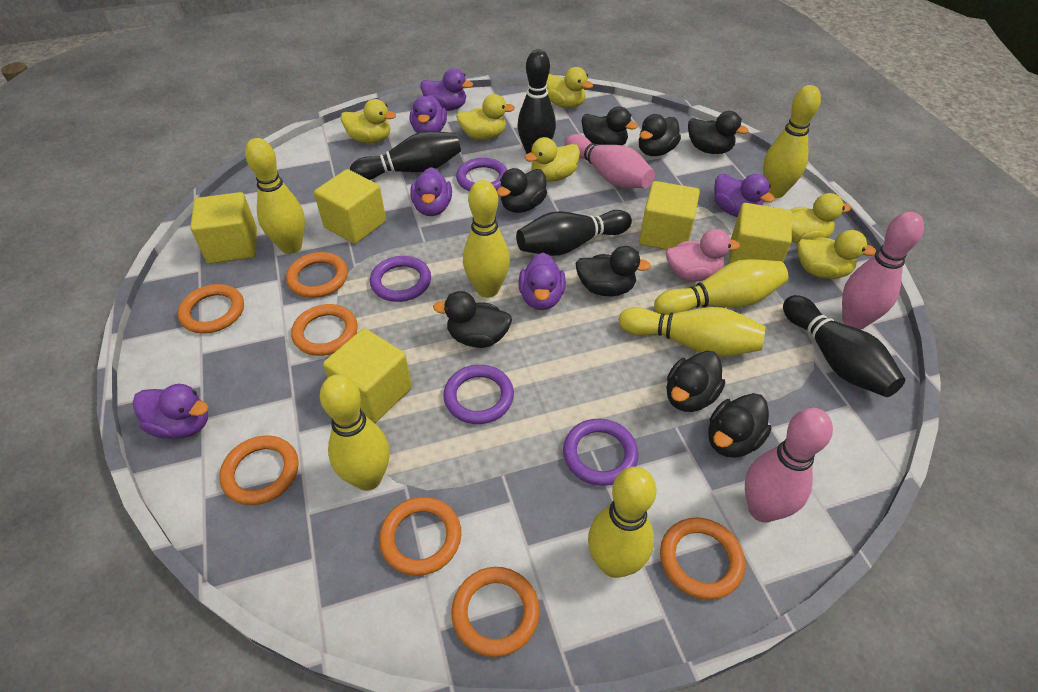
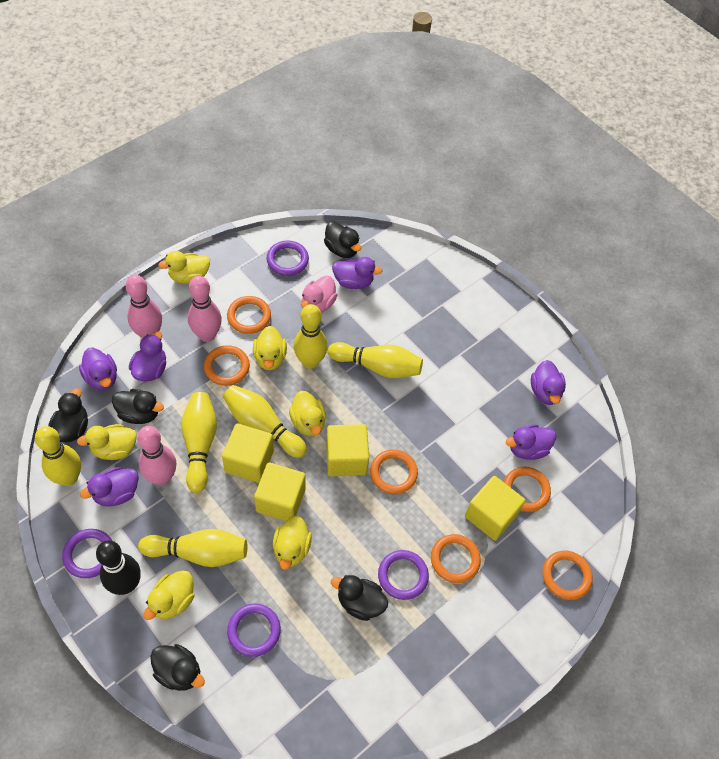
black bowling pin: 4 -> 1
black duck: 8 -> 5
orange ring: 7 -> 6
yellow bowling pin: 7 -> 6
yellow cube: 5 -> 4

